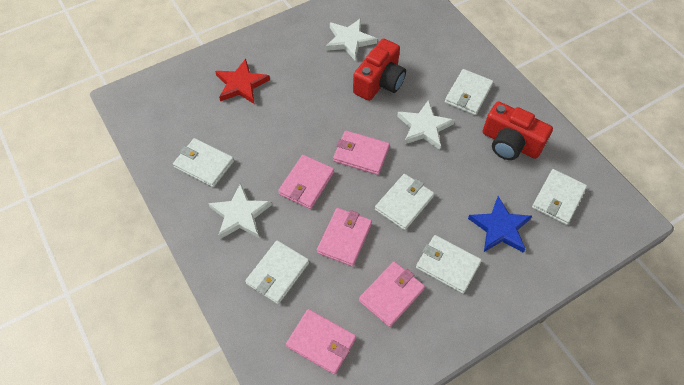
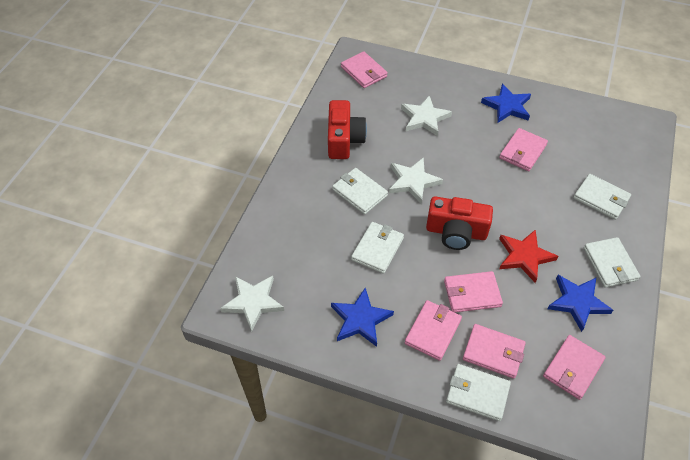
blue star: 1 -> 3
pink wallet: 5 -> 6
white wallet: 6 -> 5

